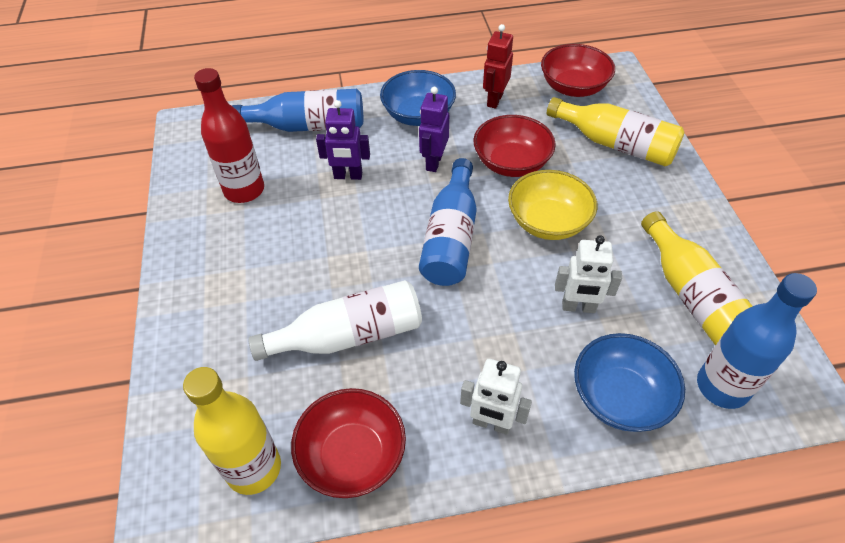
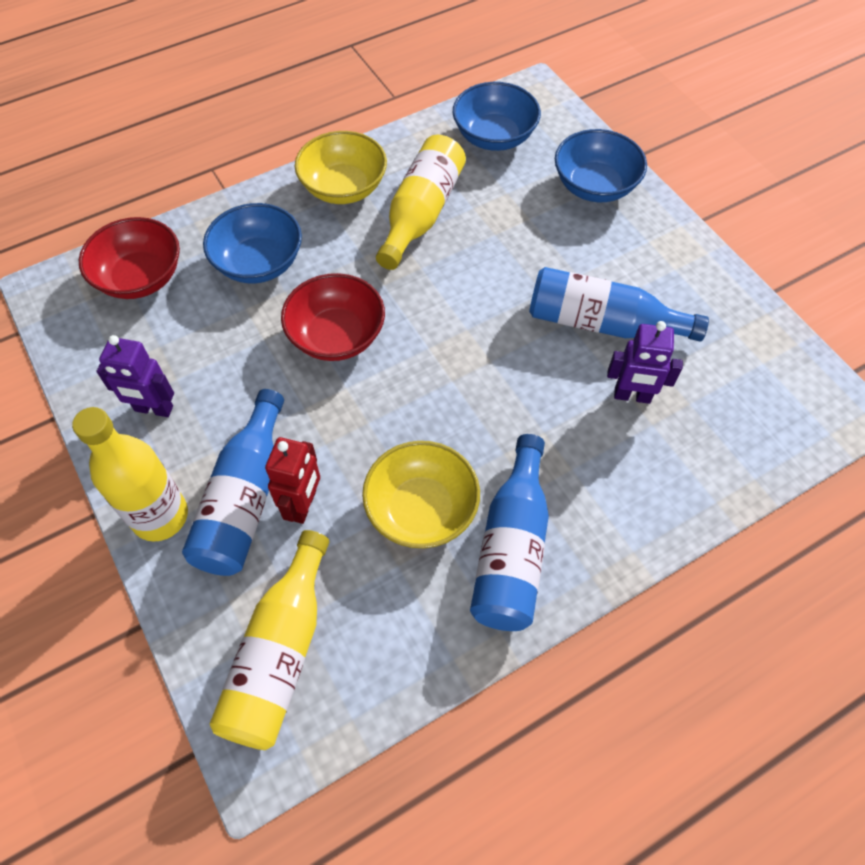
blue bowl: 2 -> 3
red bottle: 1 -> 0
red bowl: 3 -> 2
white bottle: 1 -> 0
white robot: 2 -> 0
yellow bowl: 1 -> 2

